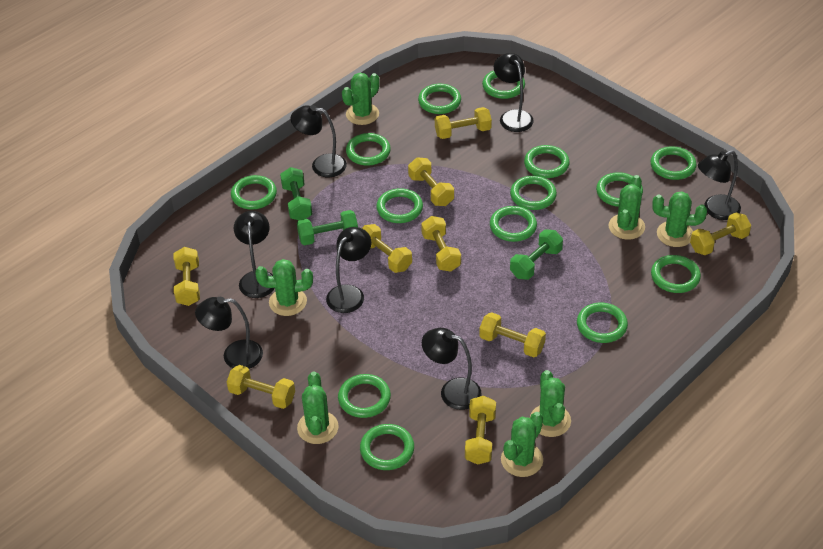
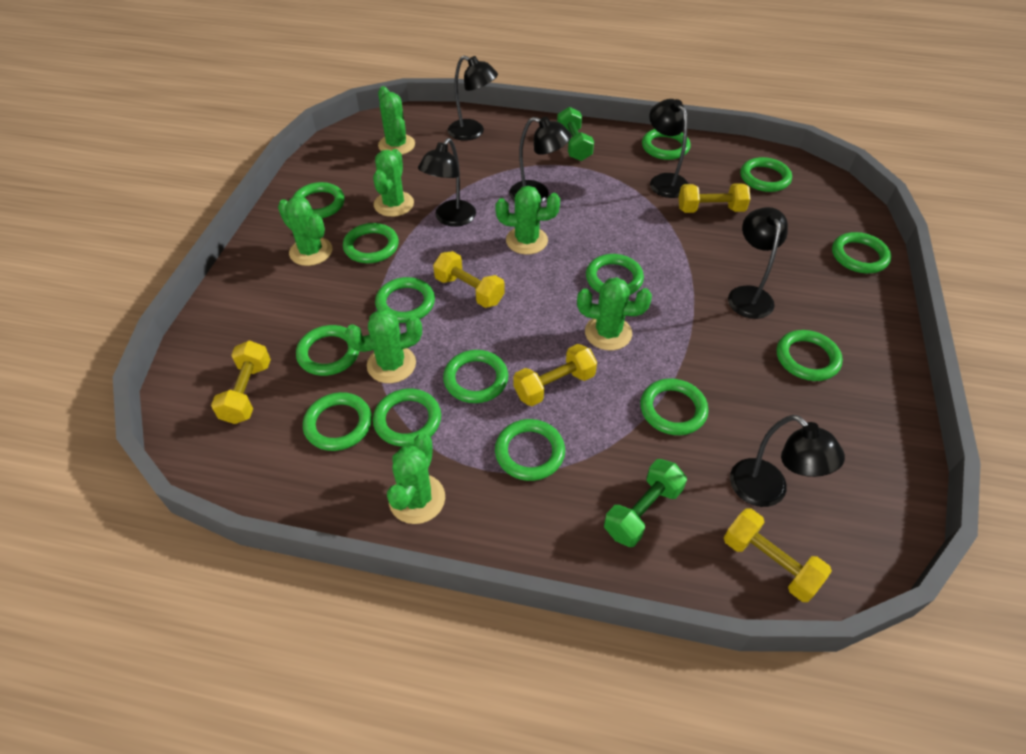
black lamp: 7 -> 6
green dumbbell: 3 -> 2
yellow dumbbell: 9 -> 5

